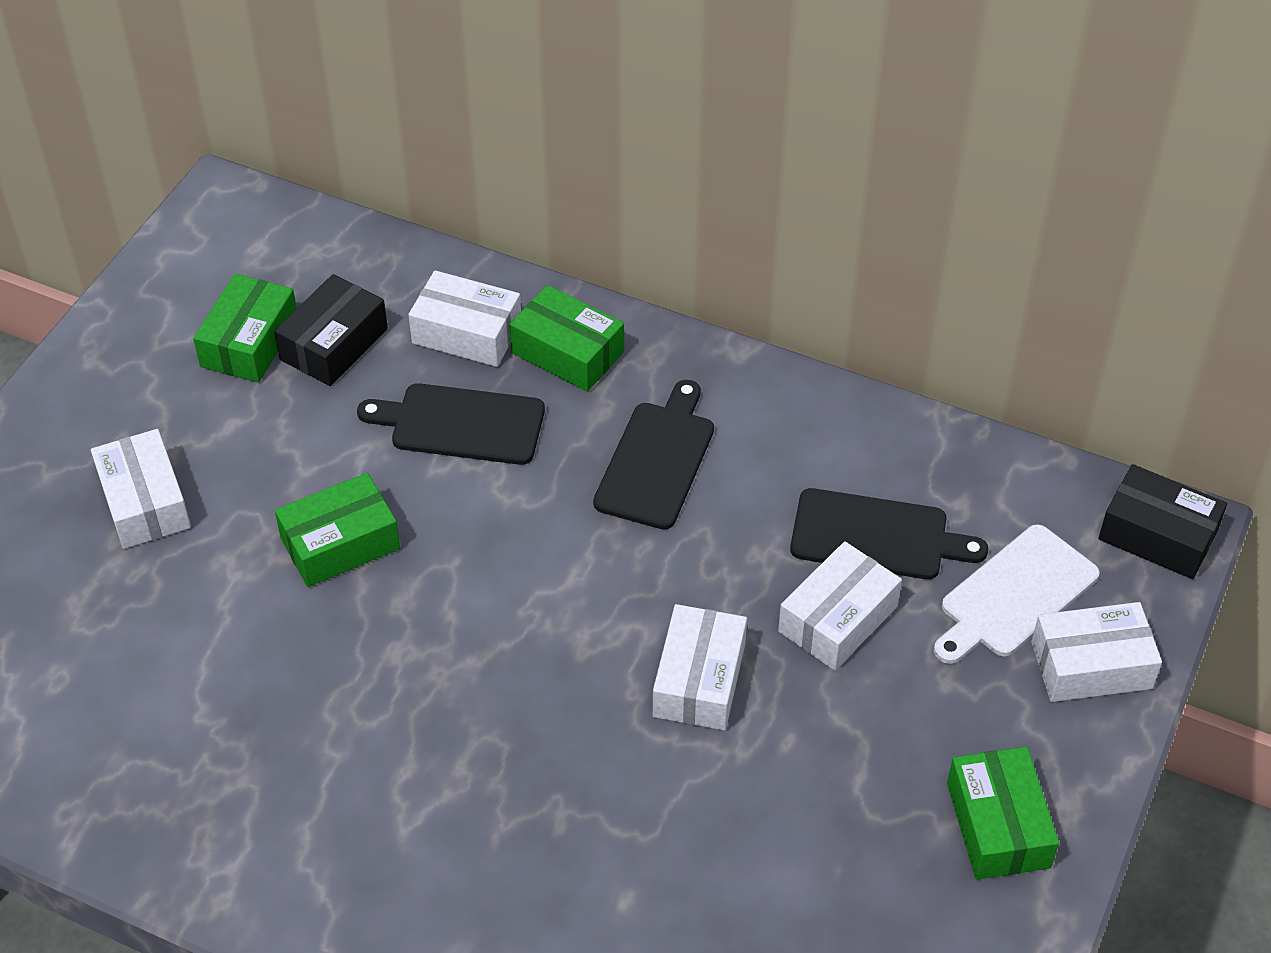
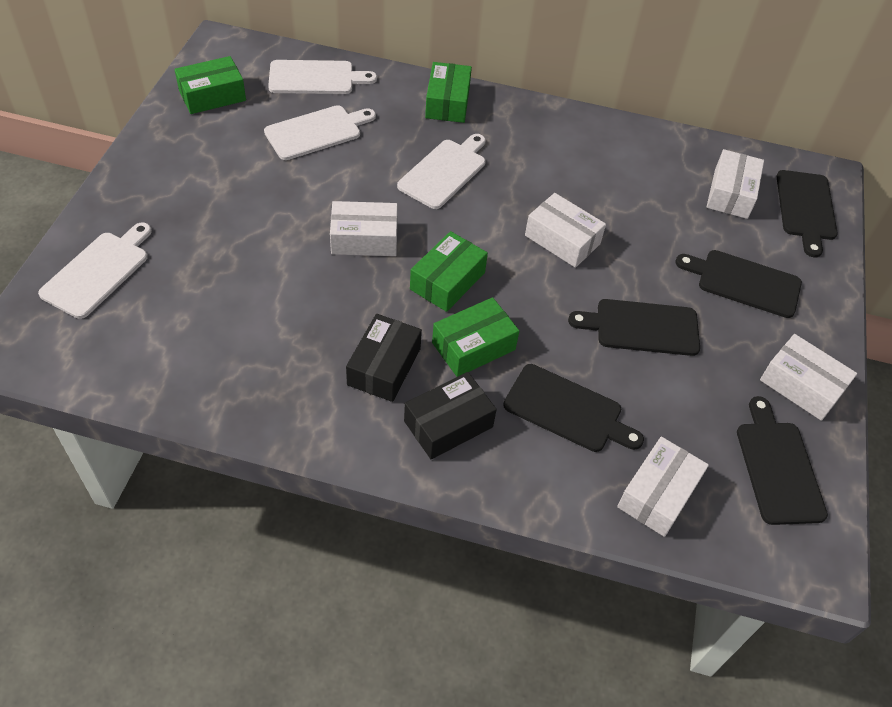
black cutting board: 3 -> 5
white cutting board: 1 -> 4

